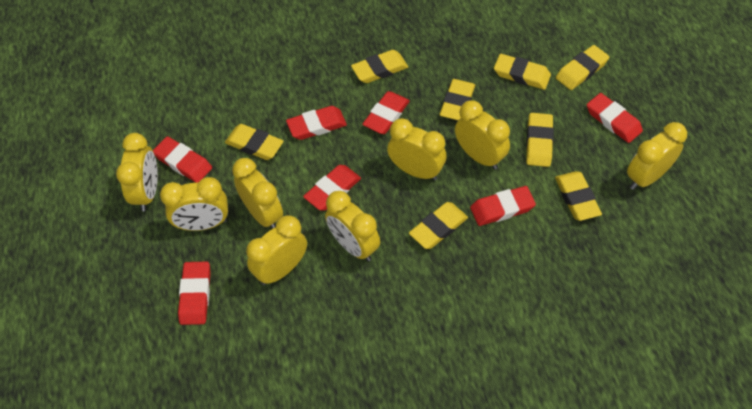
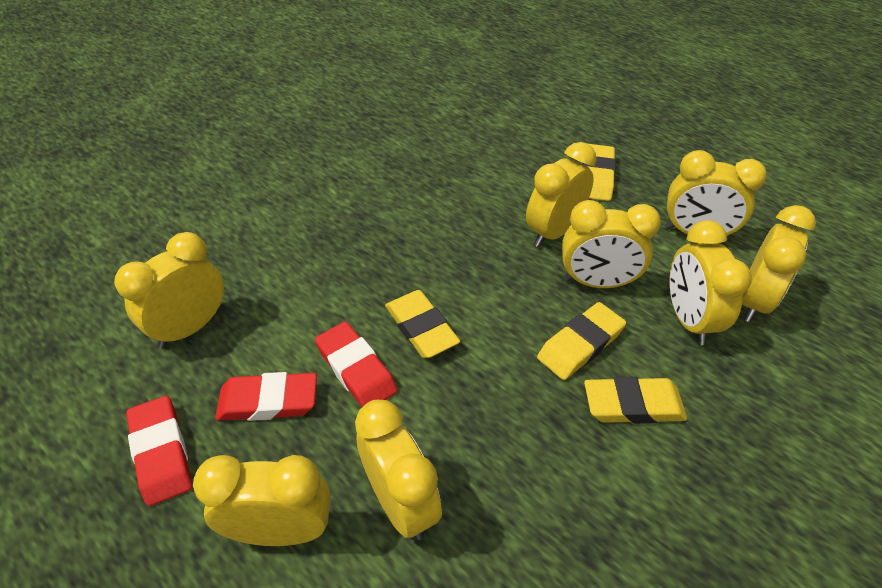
red eraser: 7 -> 3
yellow eraser: 8 -> 4

